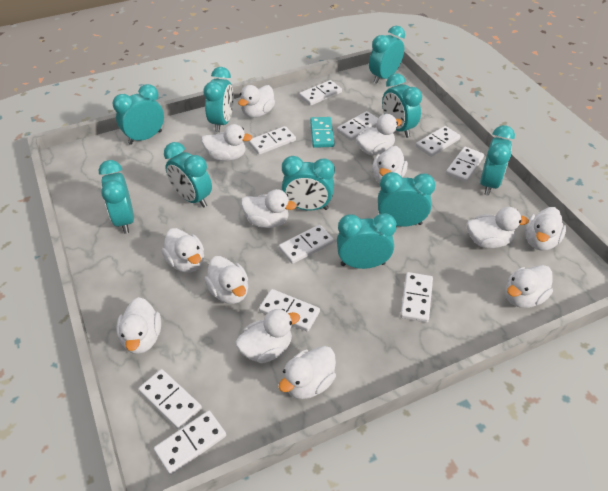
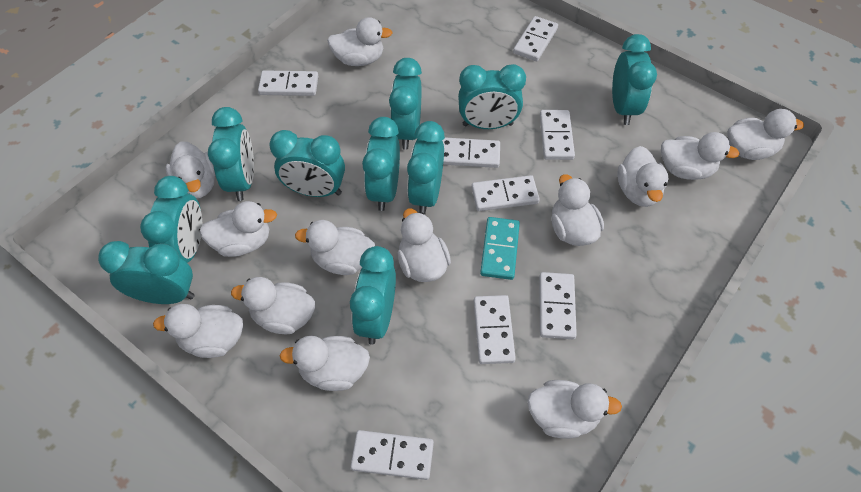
white domino: 10 -> 8

